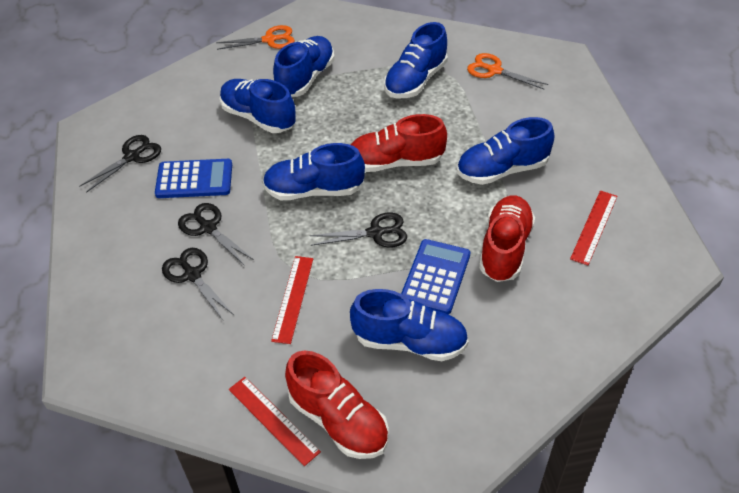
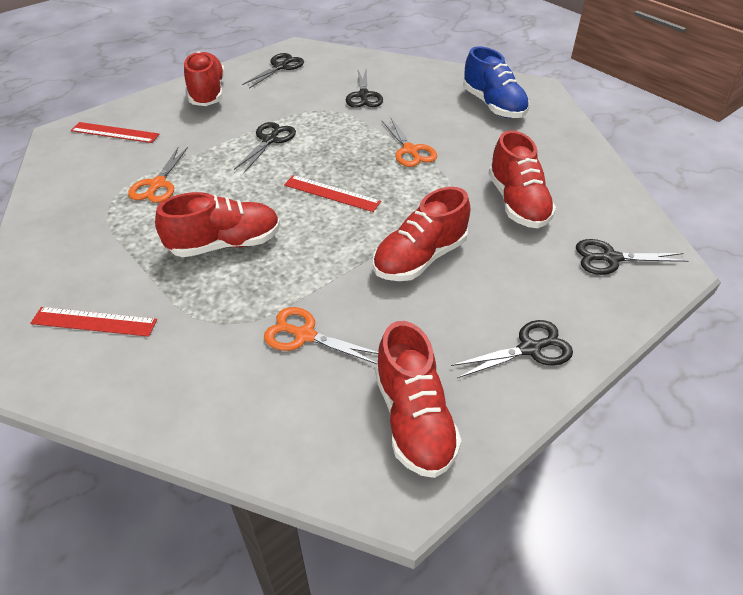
black scissors: 4 -> 5
blue calculator: 2 -> 0
blue shoe: 6 -> 1
orange scissors: 2 -> 3
red shoe: 3 -> 5

